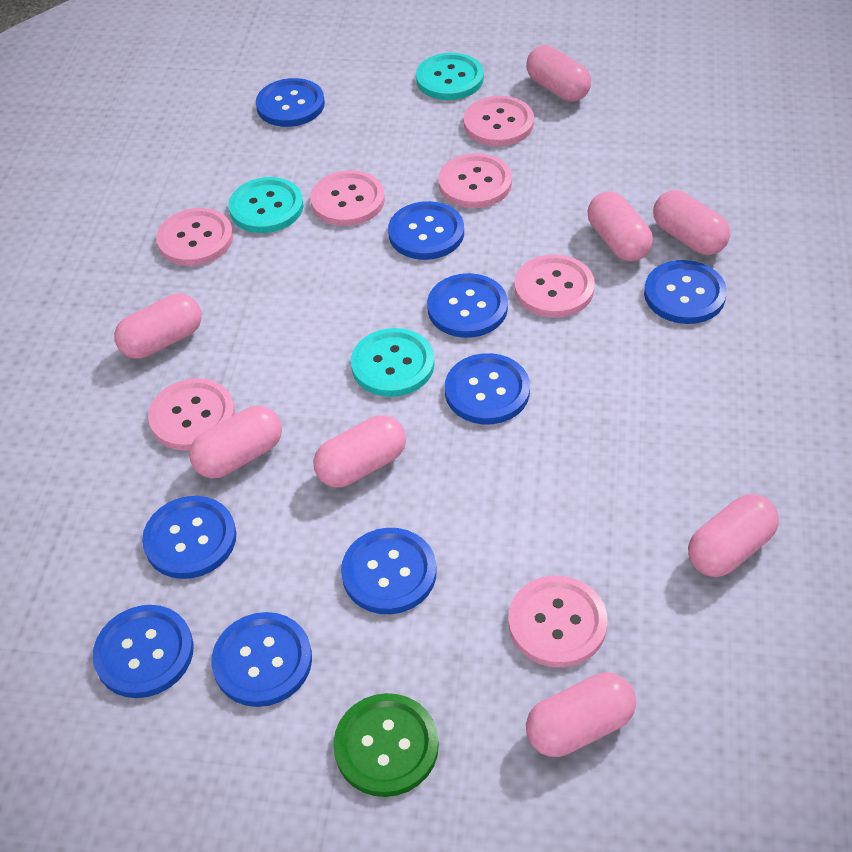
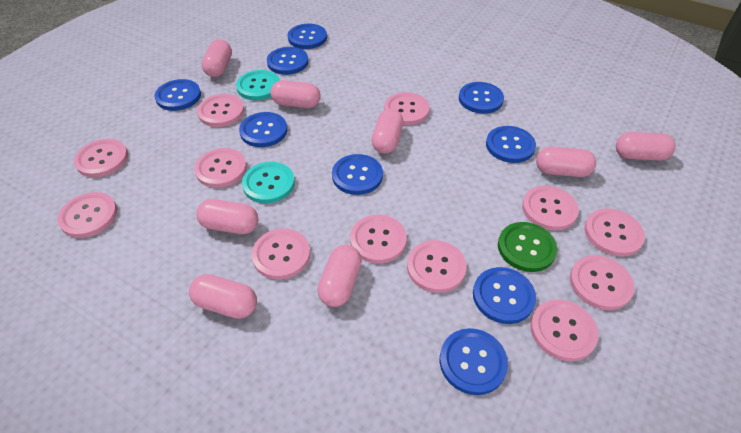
pink button: 7 -> 12
turquoise button: 3 -> 2

